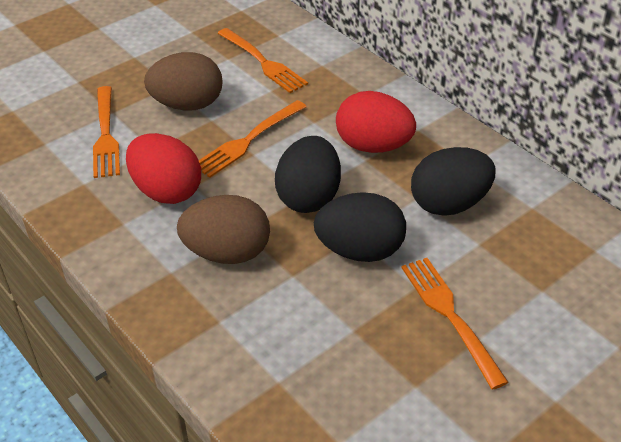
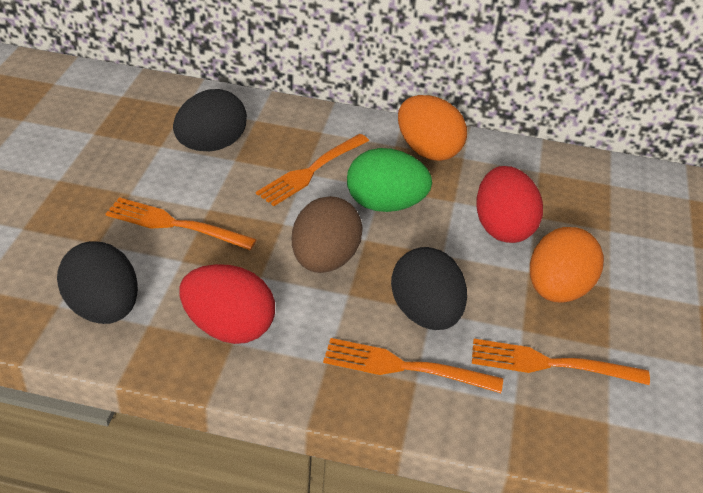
brown egg: 2 -> 1
green egg: 0 -> 1
orange egg: 0 -> 2

